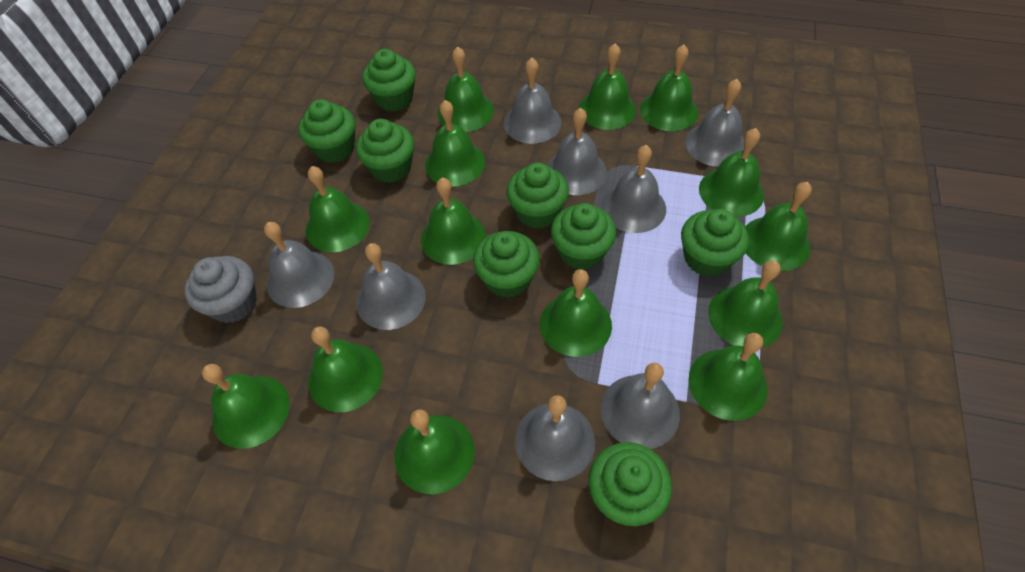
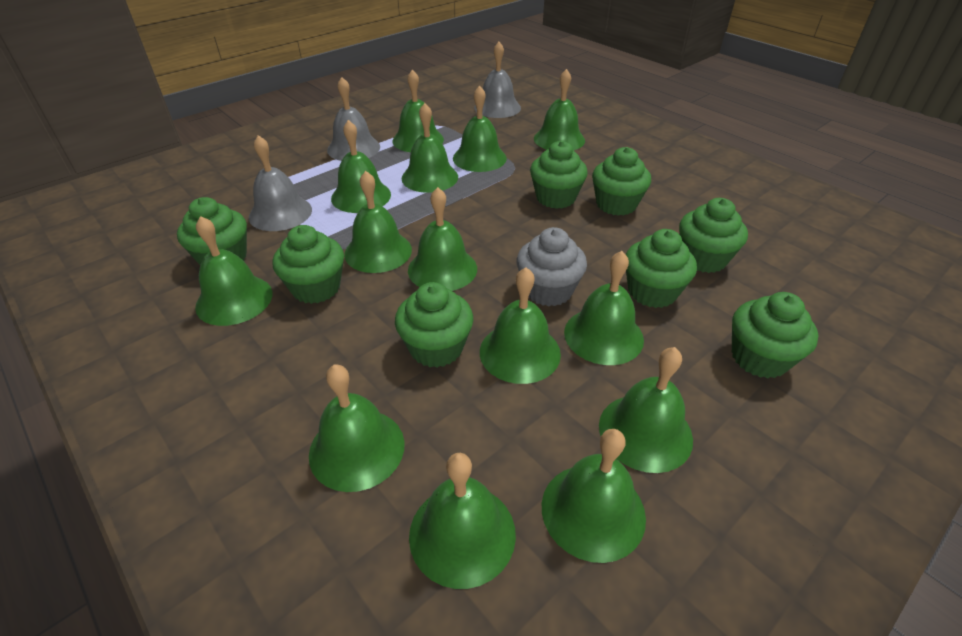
grey bell: 8 -> 3

